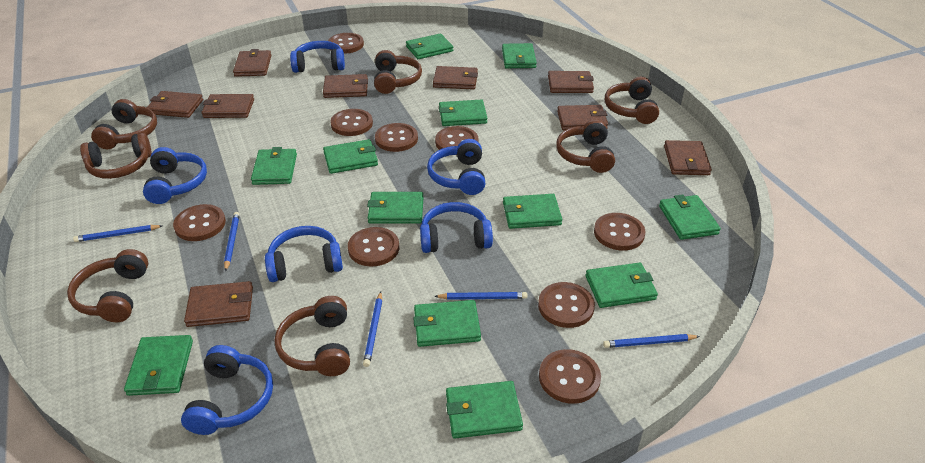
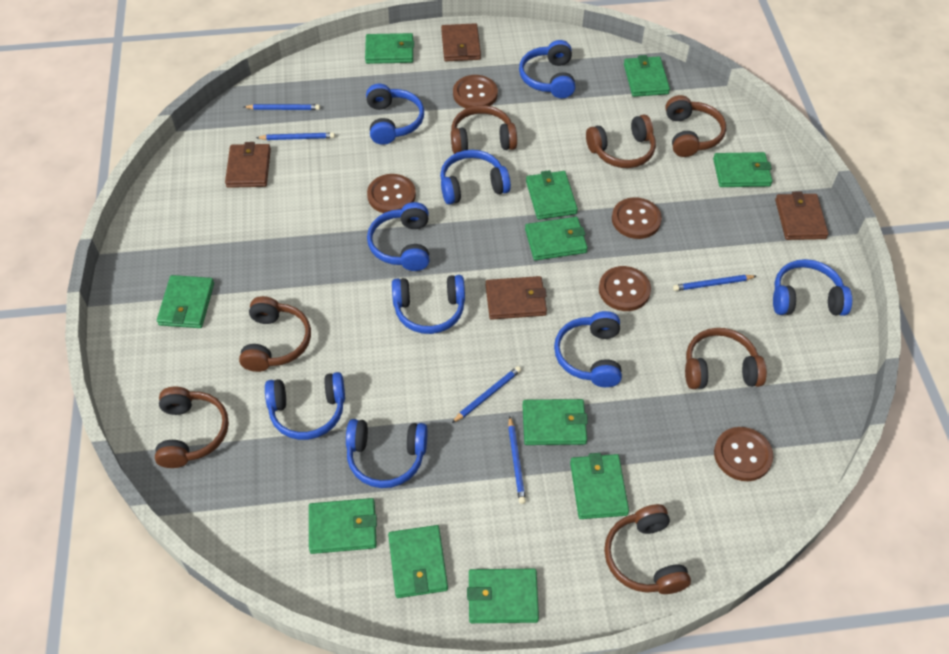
blue headphones: 6 -> 9
brown button: 9 -> 5
brown wallet: 9 -> 4
green wallet: 12 -> 11

